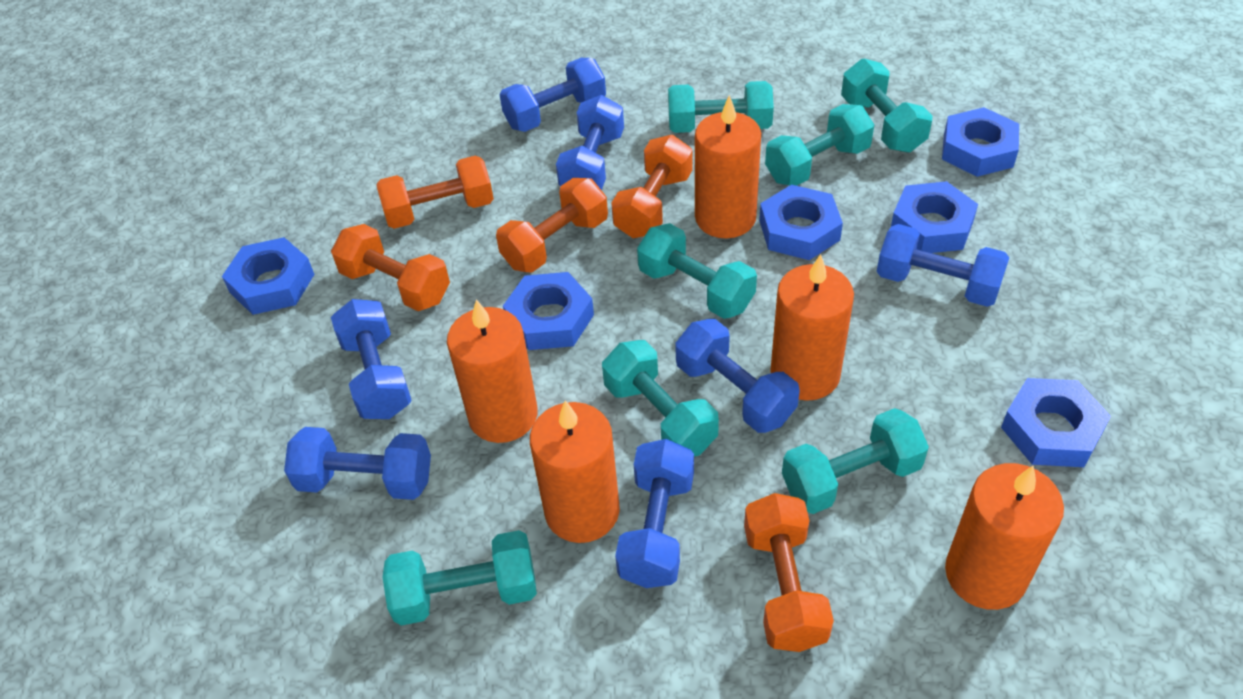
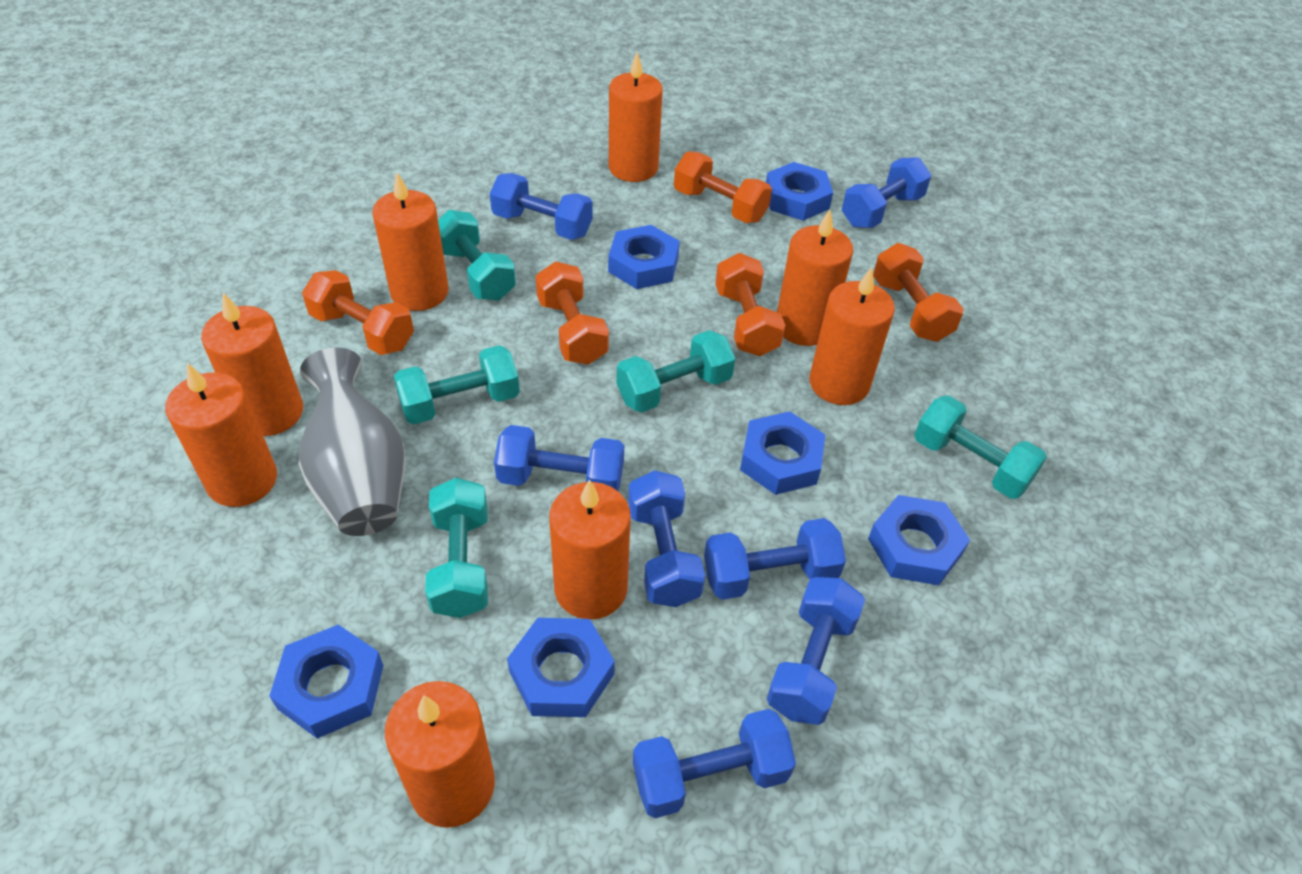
grey vase: 0 -> 1
orange candle: 5 -> 8
turquoise dumbbell: 7 -> 5

